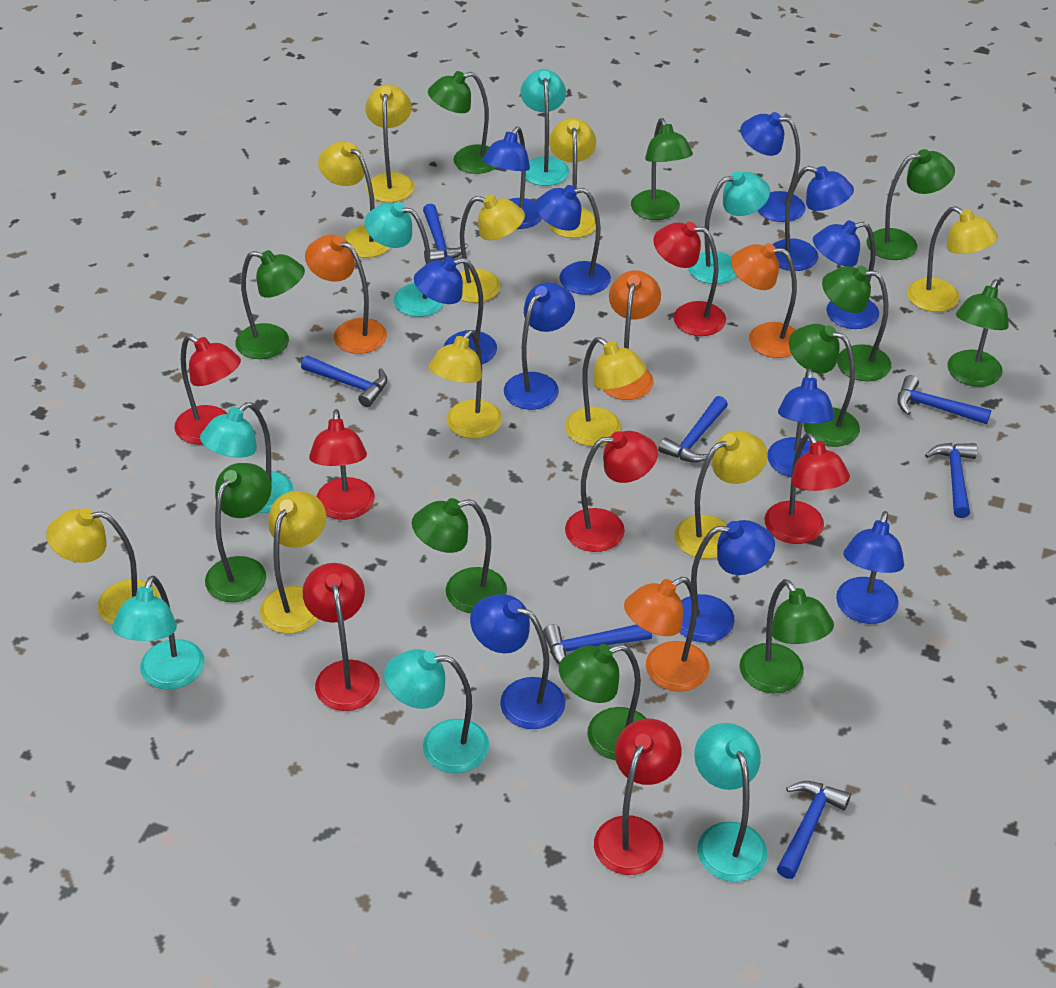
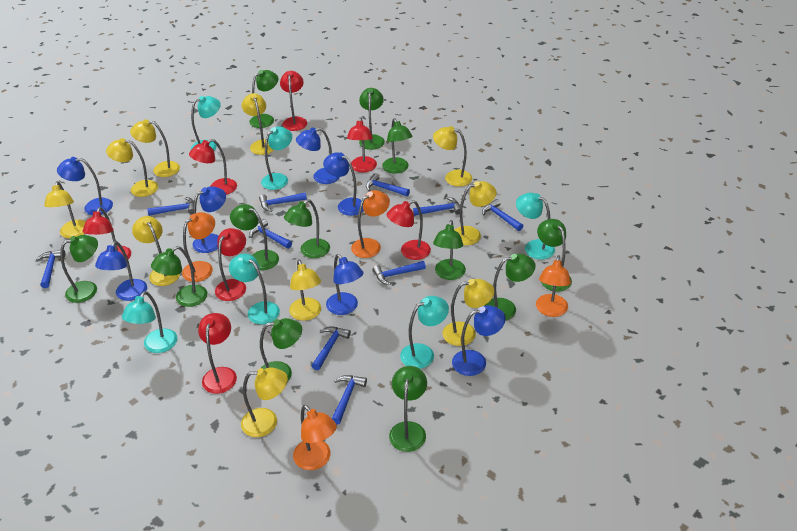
blue hammer: 7 -> 10
blue lamp: 11 -> 7
green lamp: 11 -> 12
turquoise lamp: 7 -> 6

